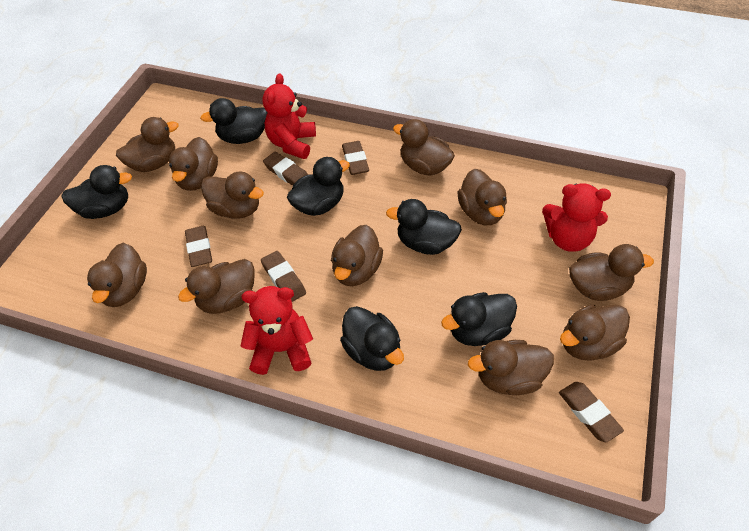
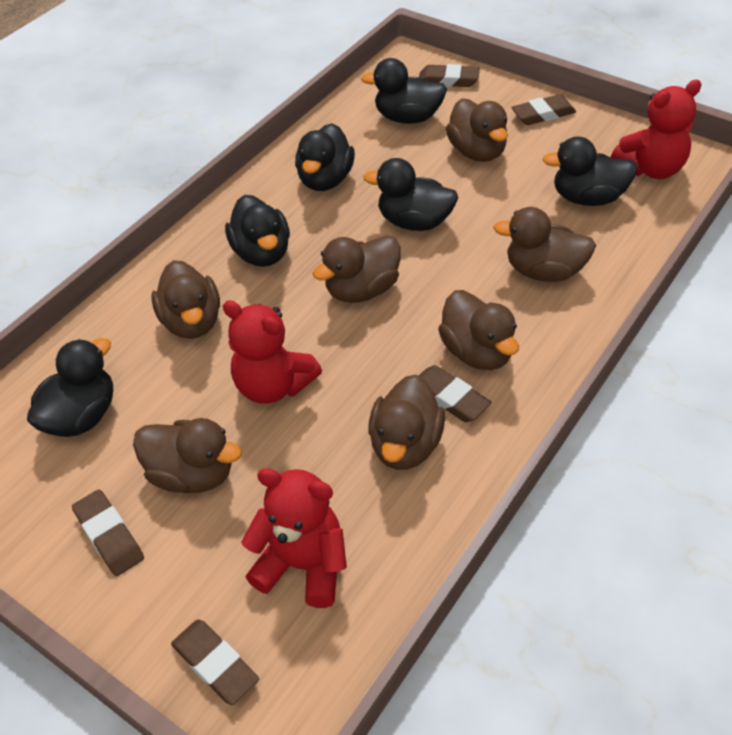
brown duck: 11 -> 7

